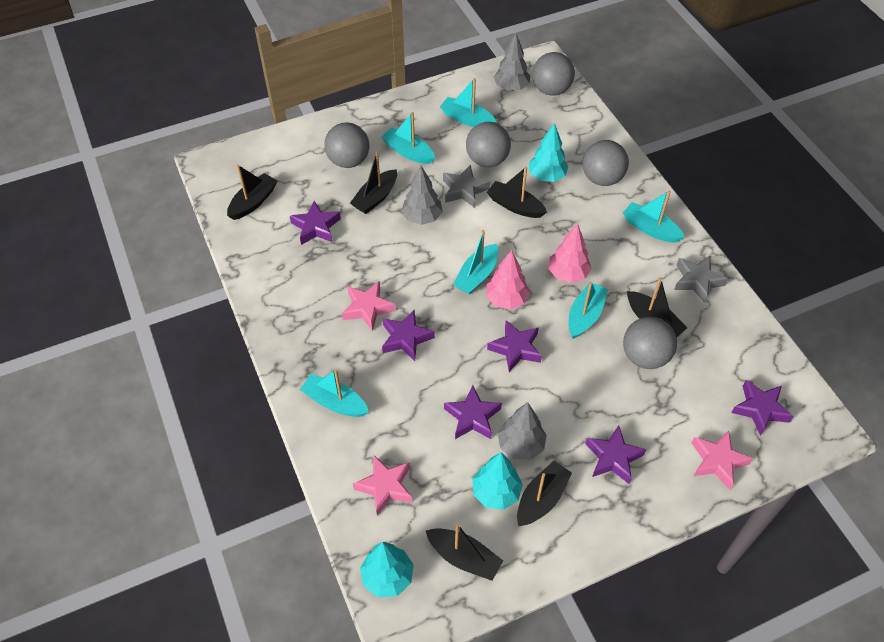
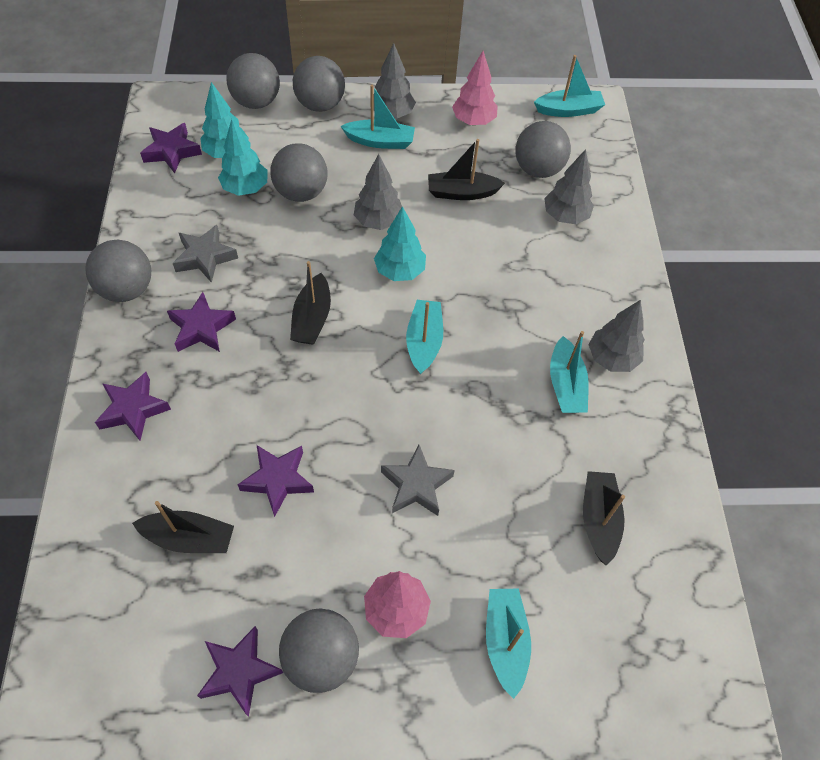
black boat: 6 -> 4
grey ball: 5 -> 6
grey tree: 3 -> 4
pink star: 3 -> 0
purple star: 6 -> 5
turquoise boat: 6 -> 5

